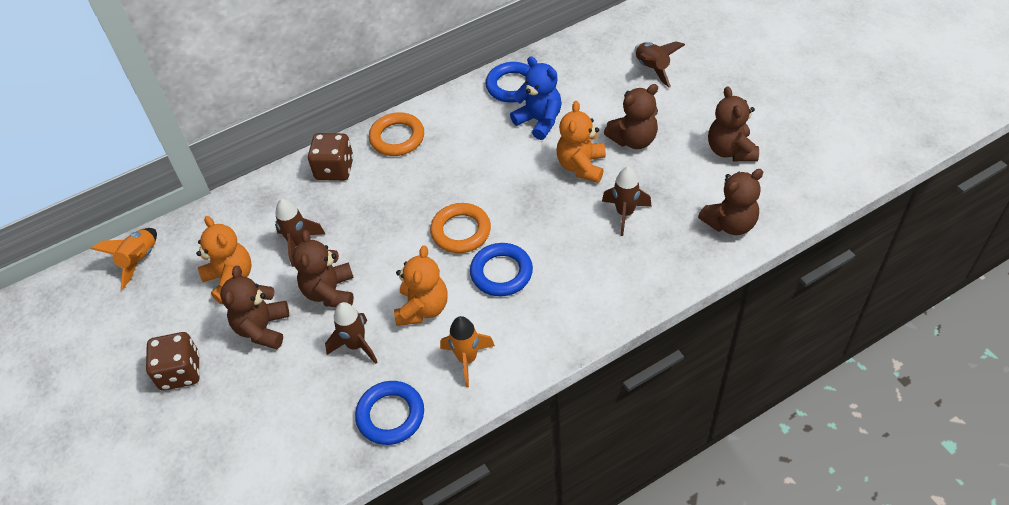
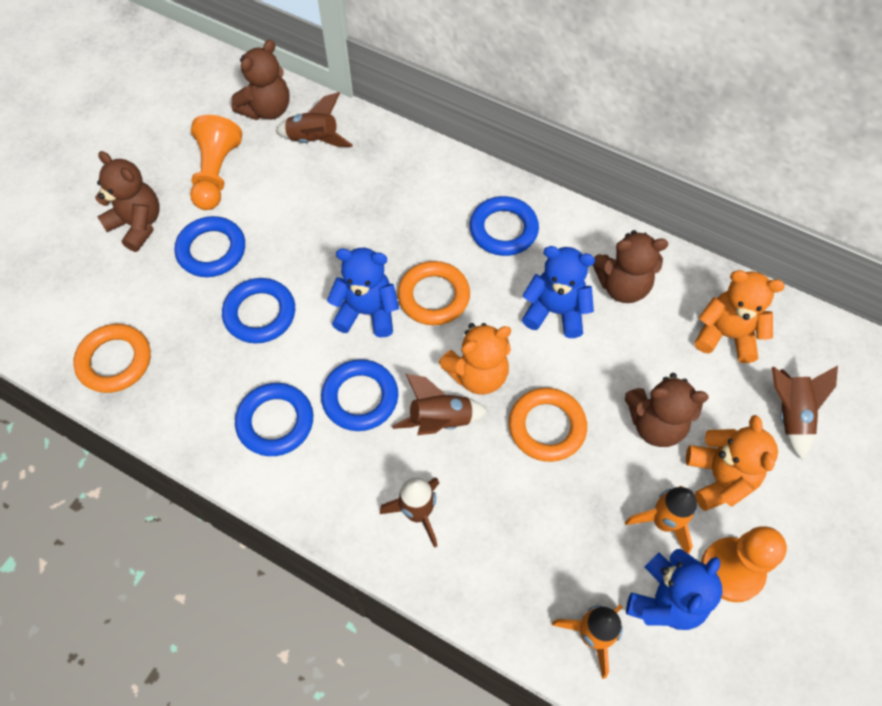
blue ring: 3 -> 5
blue teddy bear: 1 -> 3
brown dice: 2 -> 0
brown teddy bear: 5 -> 4
orange pawn: 0 -> 2
orange ring: 2 -> 3

